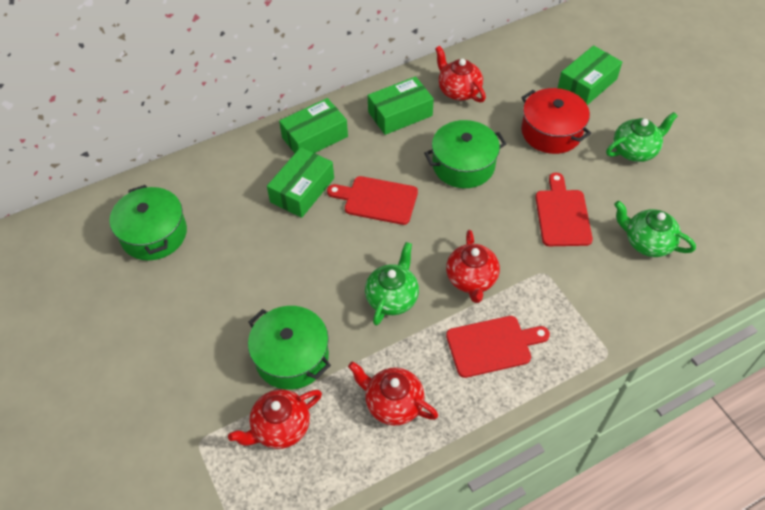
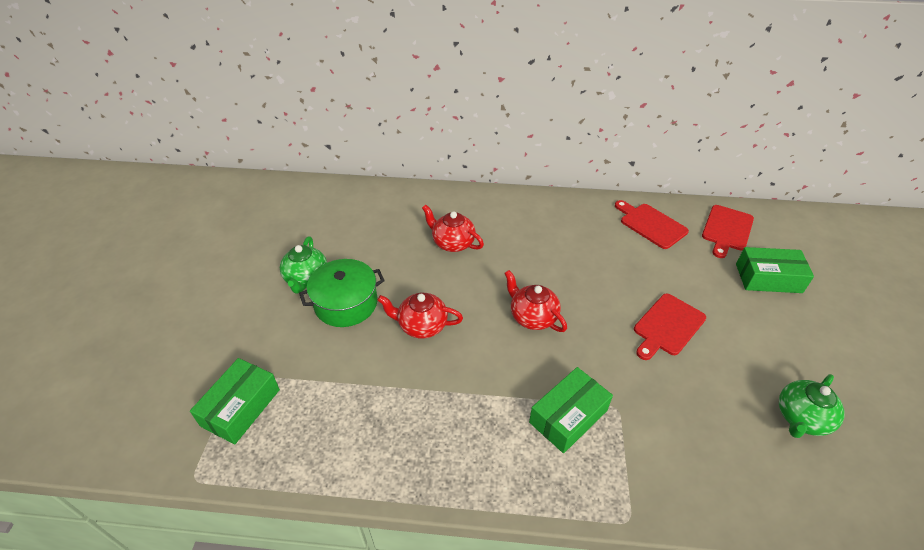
green box: 4 -> 3
green pot: 3 -> 1
green teapot: 3 -> 2
red pot: 1 -> 0
red teapot: 4 -> 3

